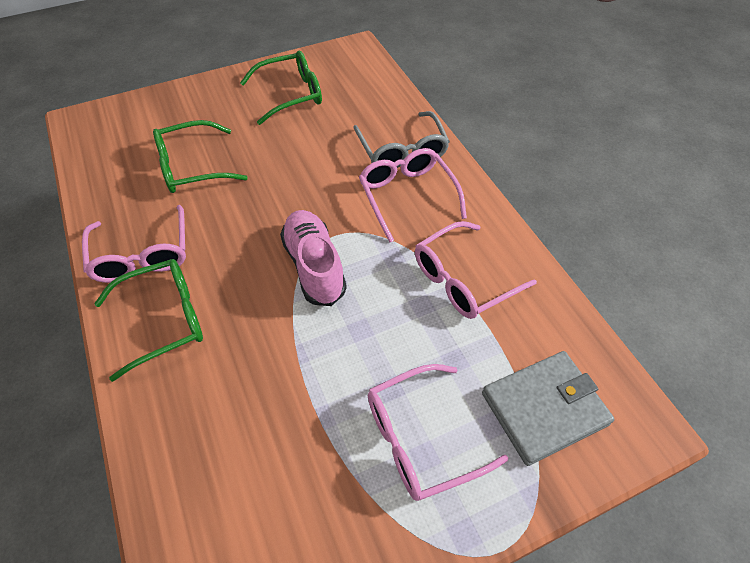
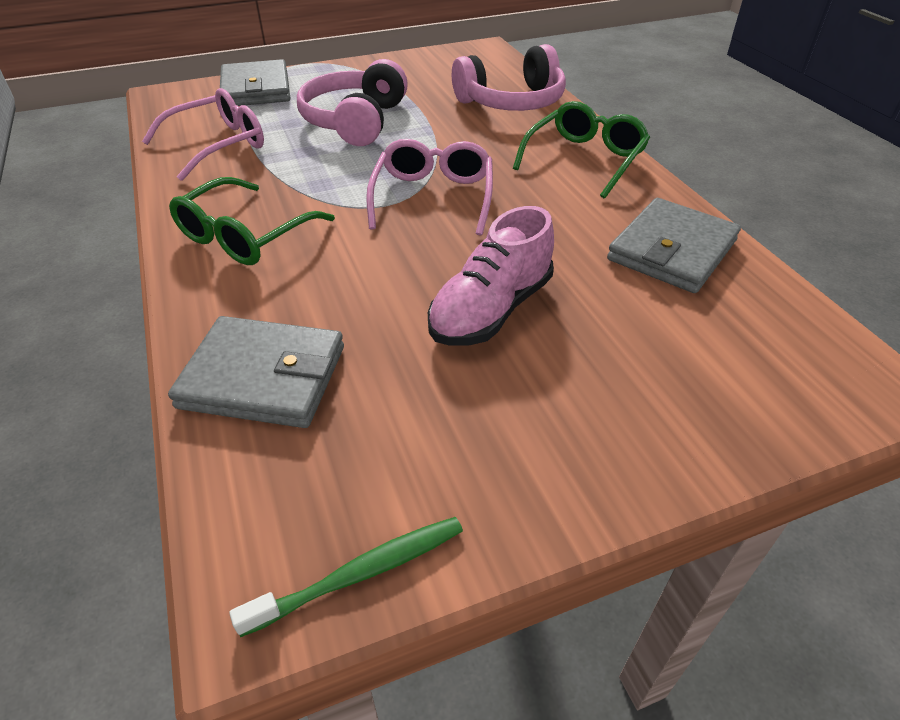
green glasses: 3 -> 2
green toothbrush: 0 -> 1
grey glasses: 1 -> 0
grey wallet: 1 -> 3
pink glasses: 4 -> 2
pink headphones: 0 -> 2

